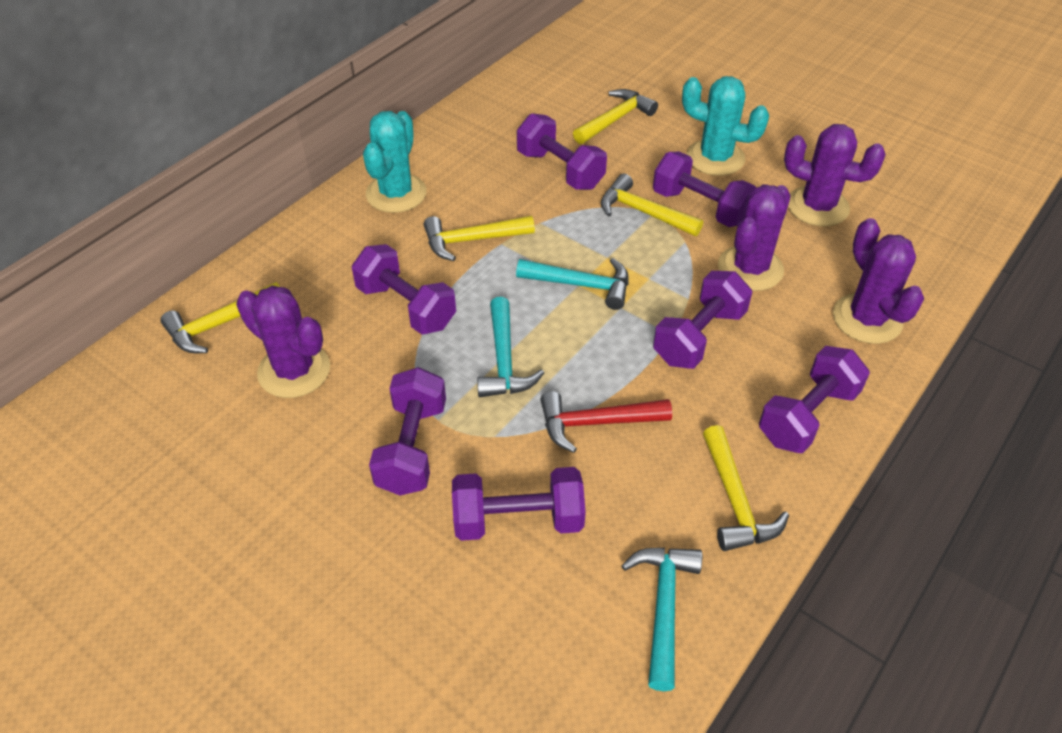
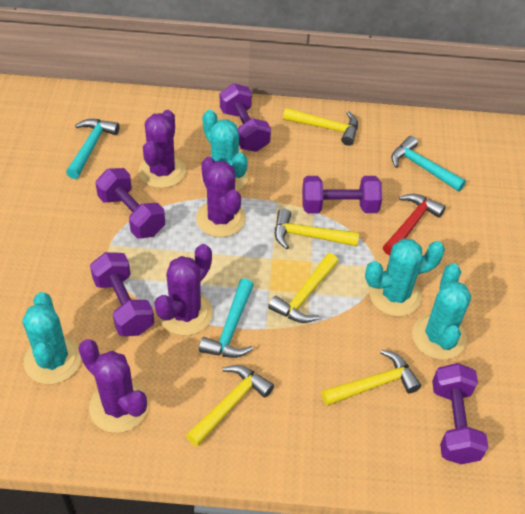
purple dumbbell: 7 -> 5
turquoise cactus: 2 -> 4

